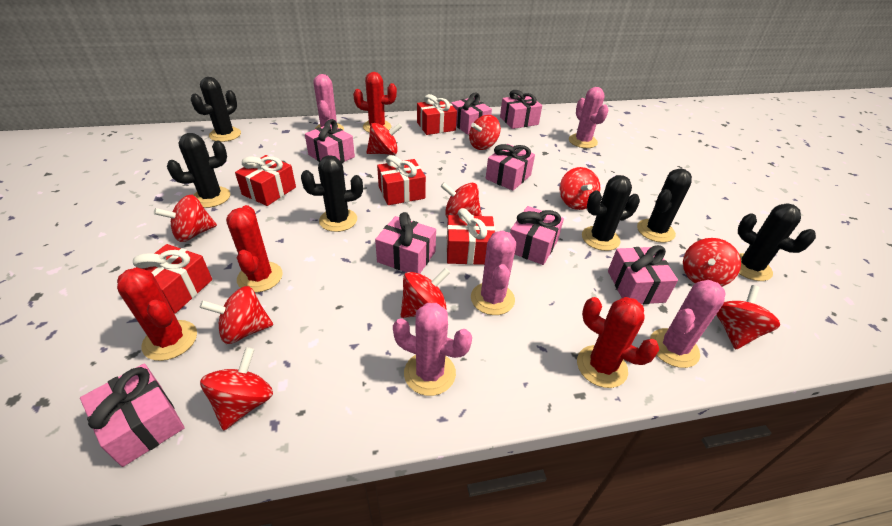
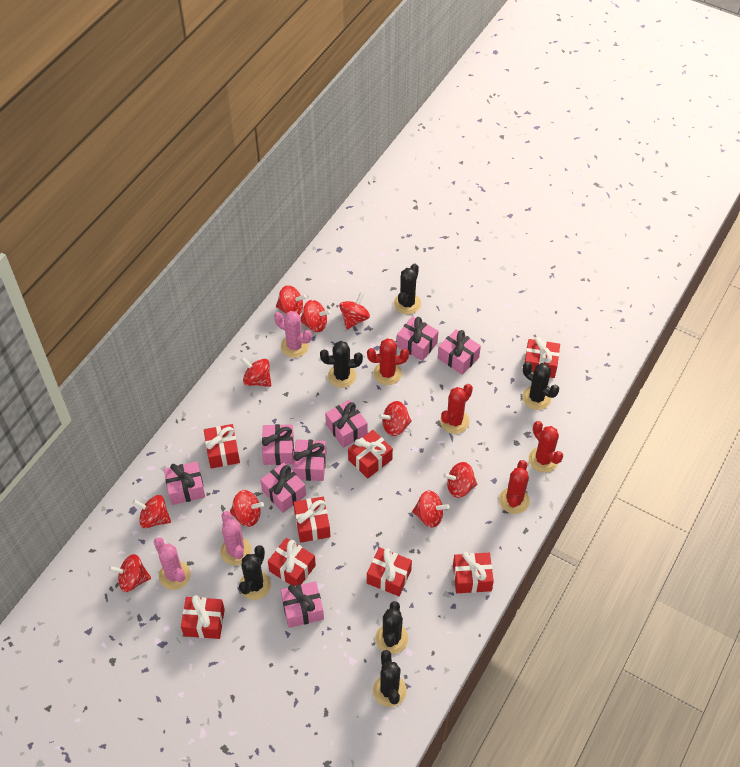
pink cactus: 5 -> 3
red gift: 5 -> 8

